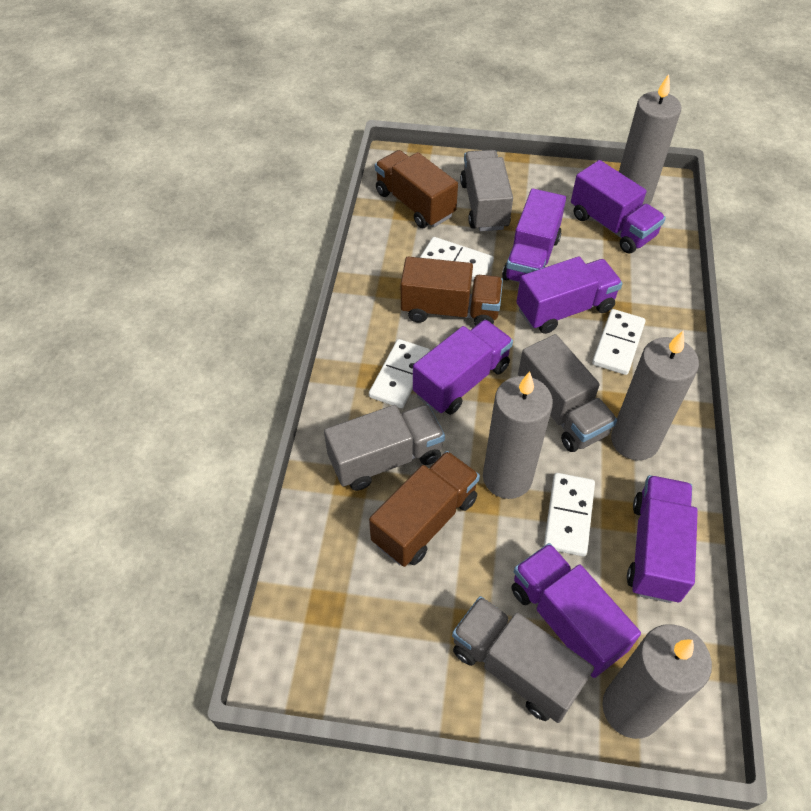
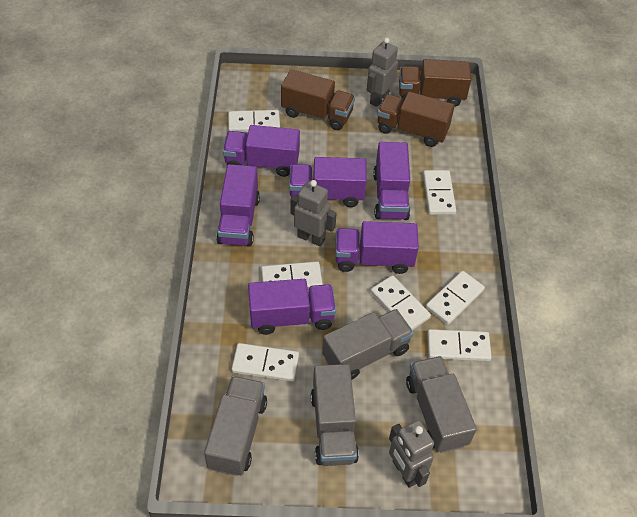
grey candle: 4 -> 0
grey robot: 0 -> 3
white domino: 4 -> 7

